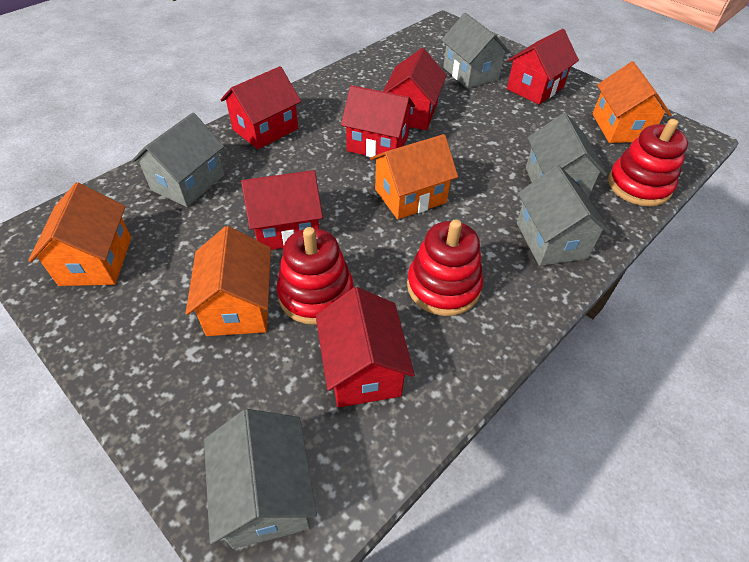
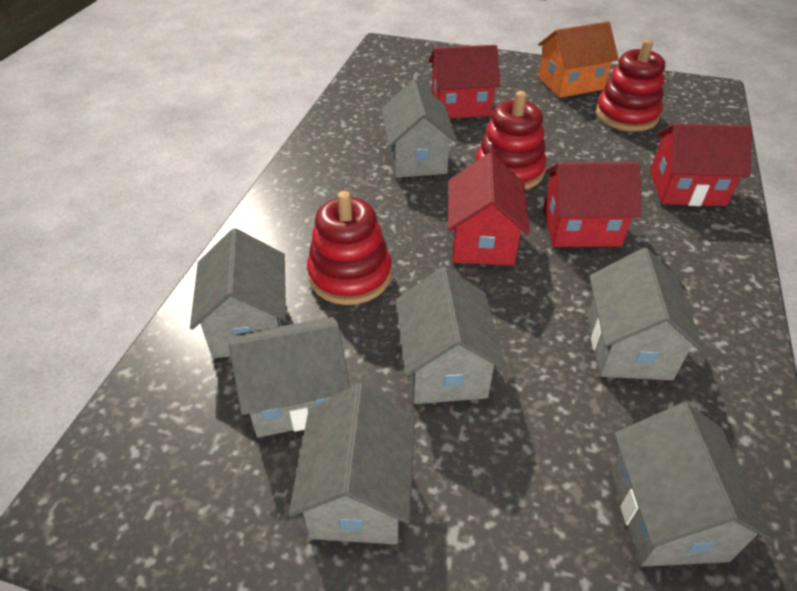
grey house: 5 -> 7
orange house: 4 -> 1
red house: 6 -> 4

